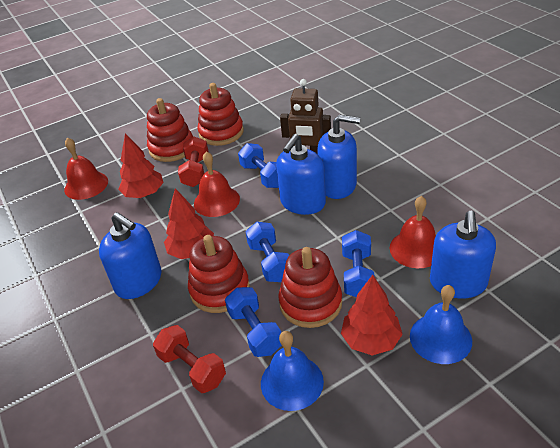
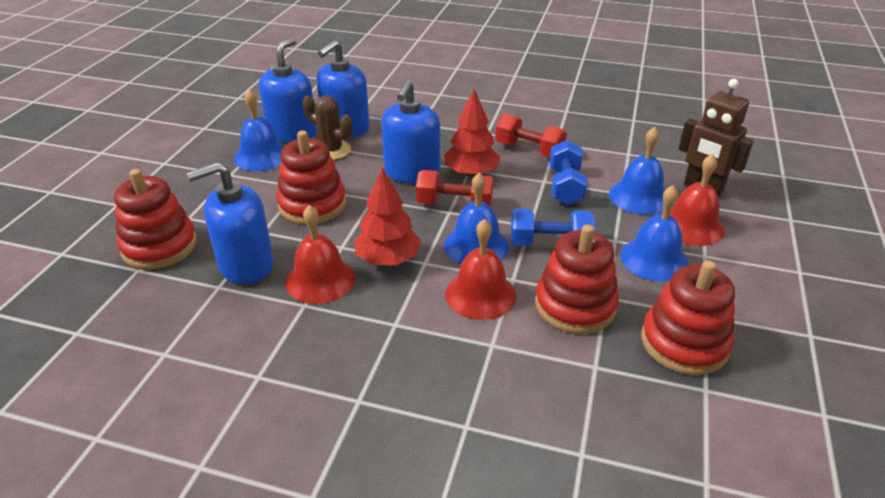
blue bell: 2 -> 4
blue dumbbell: 4 -> 2
brown cactus: 0 -> 1
red tree: 3 -> 2

